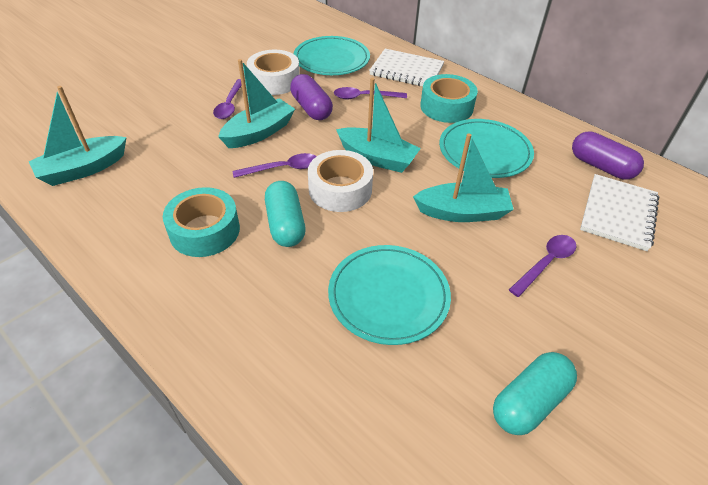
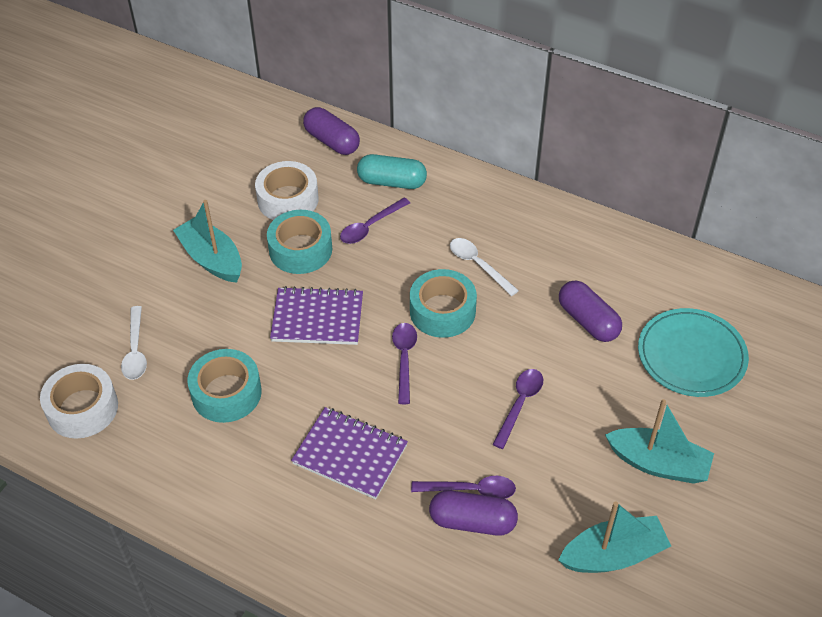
purple capsule: 2 -> 3
purple notebook: 0 -> 2
turquoise boat: 4 -> 3
turquoise capsule: 2 -> 1
turquoise plate: 3 -> 1
turquoise tape: 2 -> 3
white notebook: 2 -> 0
white spoon: 0 -> 2

